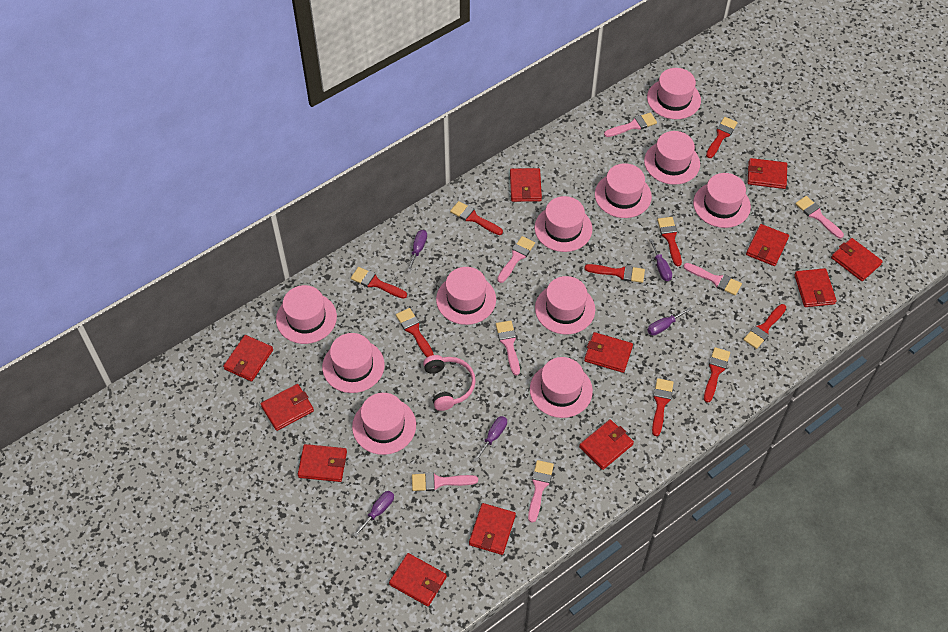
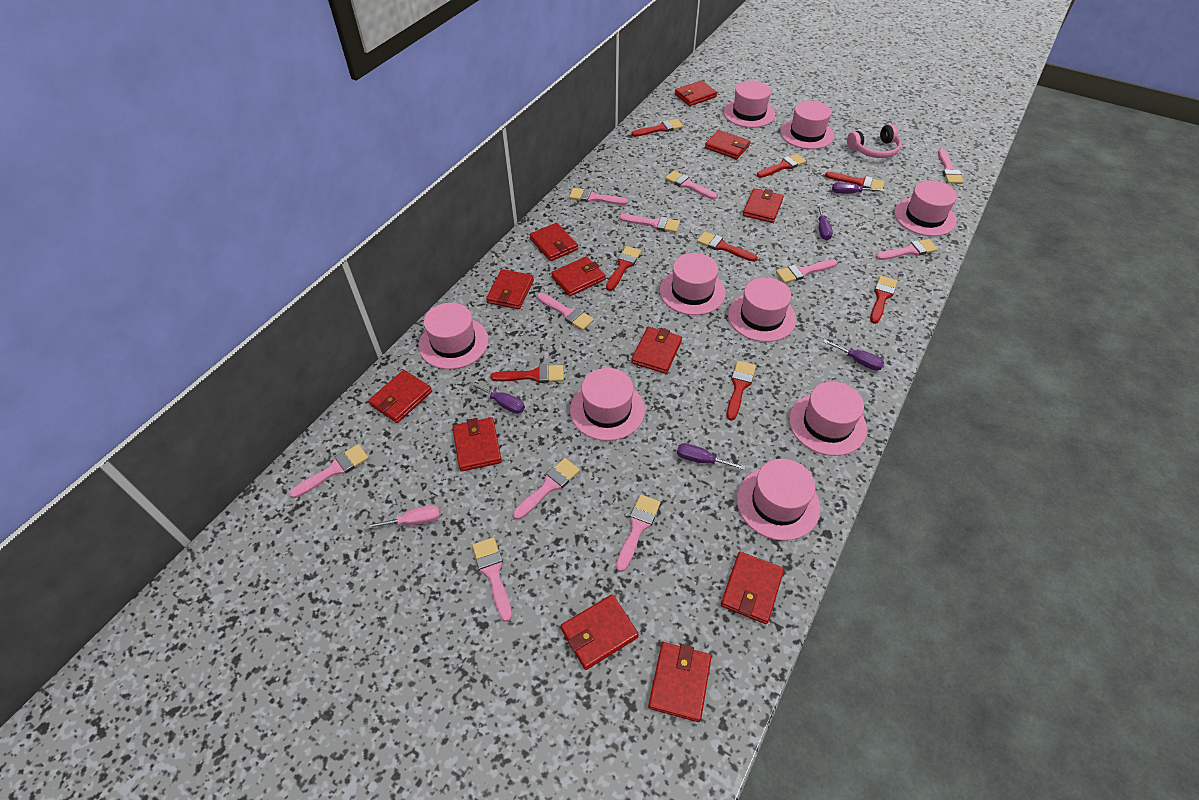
pink brush: 7 -> 11
pink hat: 11 -> 9
pink screwdriver: 0 -> 1
red brush: 9 -> 8

